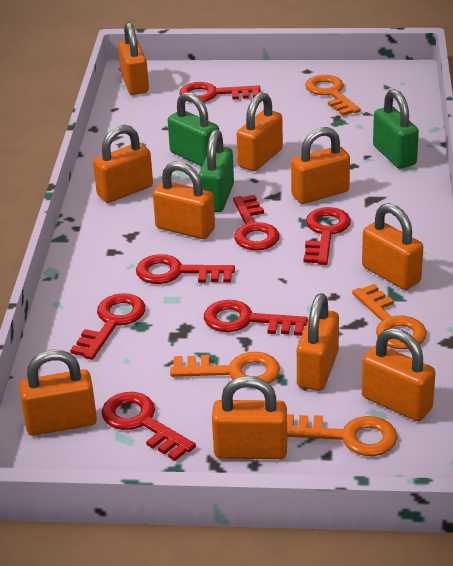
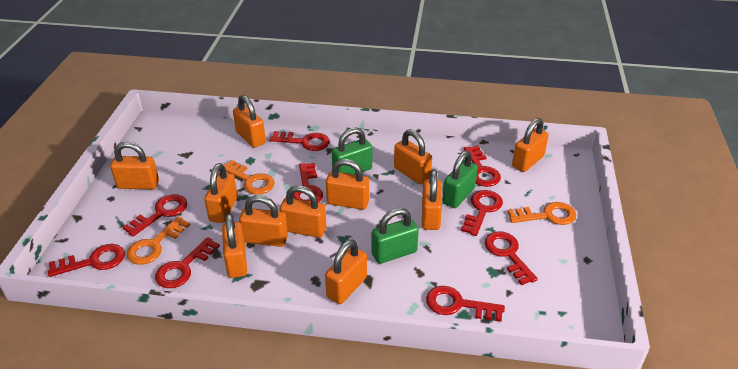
orange key: 4 -> 3
orange padlock: 10 -> 11
red key: 7 -> 9

